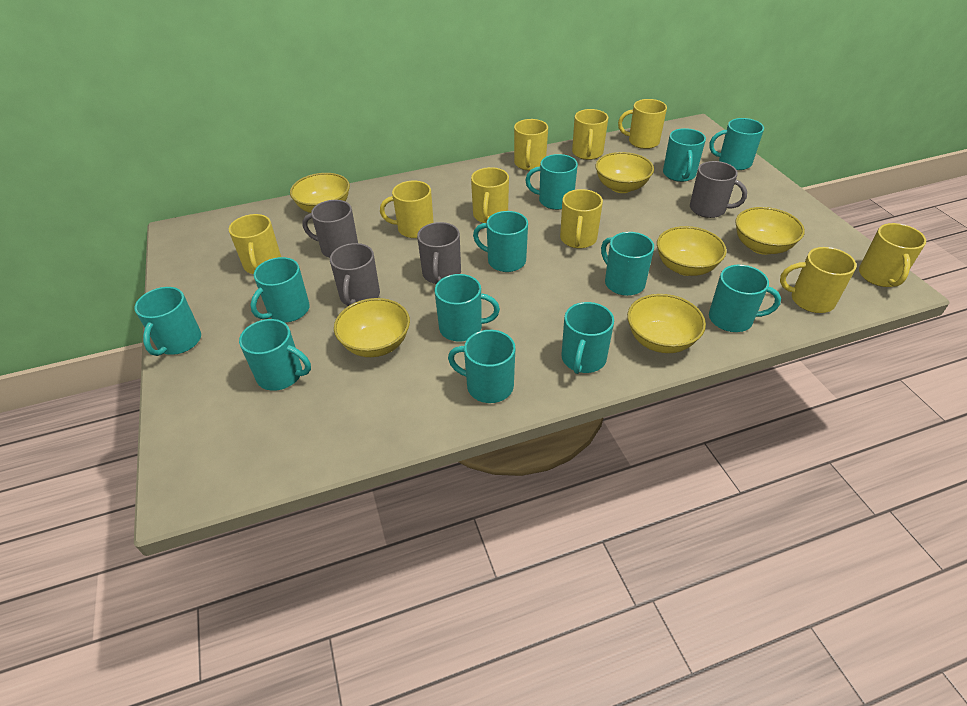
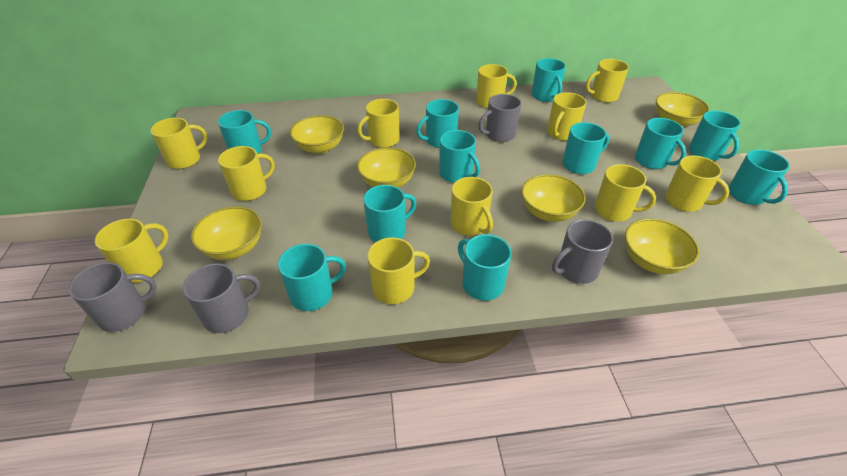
turquoise mug: 12 -> 11
yellow mug: 9 -> 11

